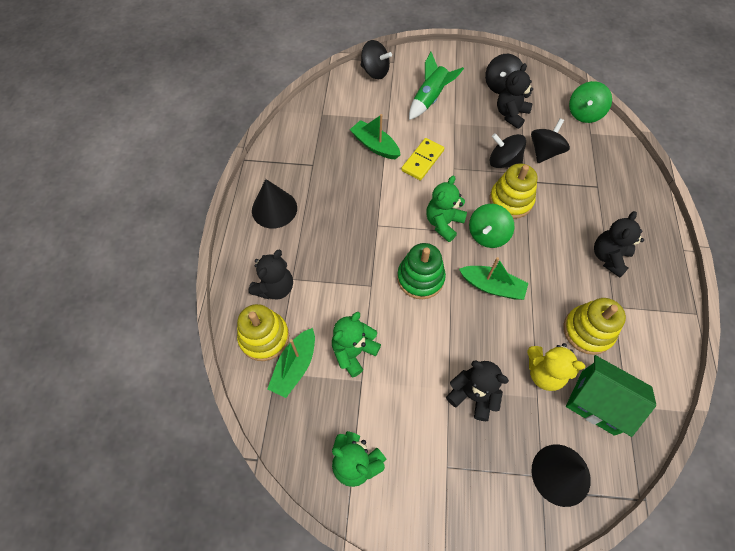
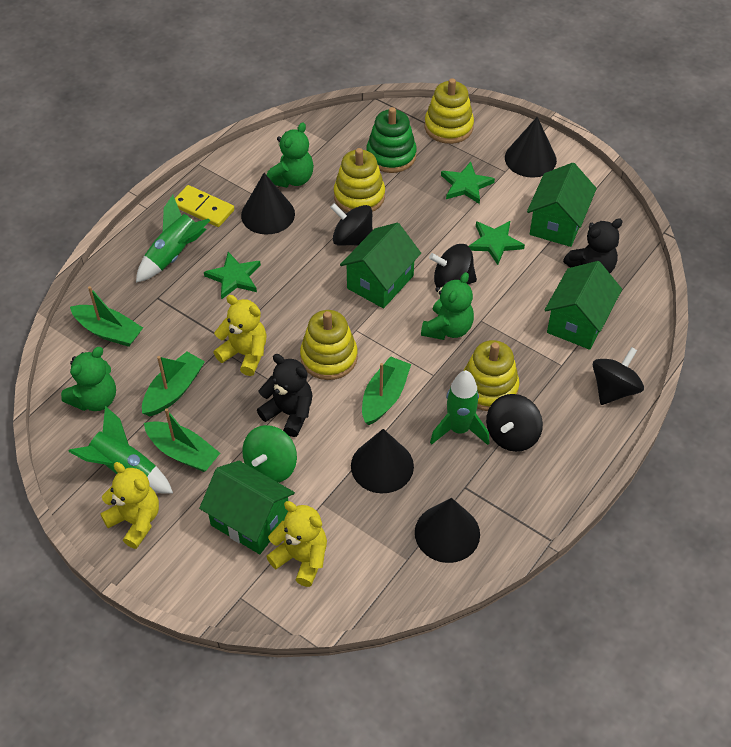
black cone: 2 -> 4
black teddy bear: 4 -> 2
green boat: 3 -> 4
green house: 1 -> 4
green rocket: 1 -> 3
green spinning top: 2 -> 1
green star: 0 -> 3
yellow stacking toy: 3 -> 4
yellow teddy bear: 1 -> 3

